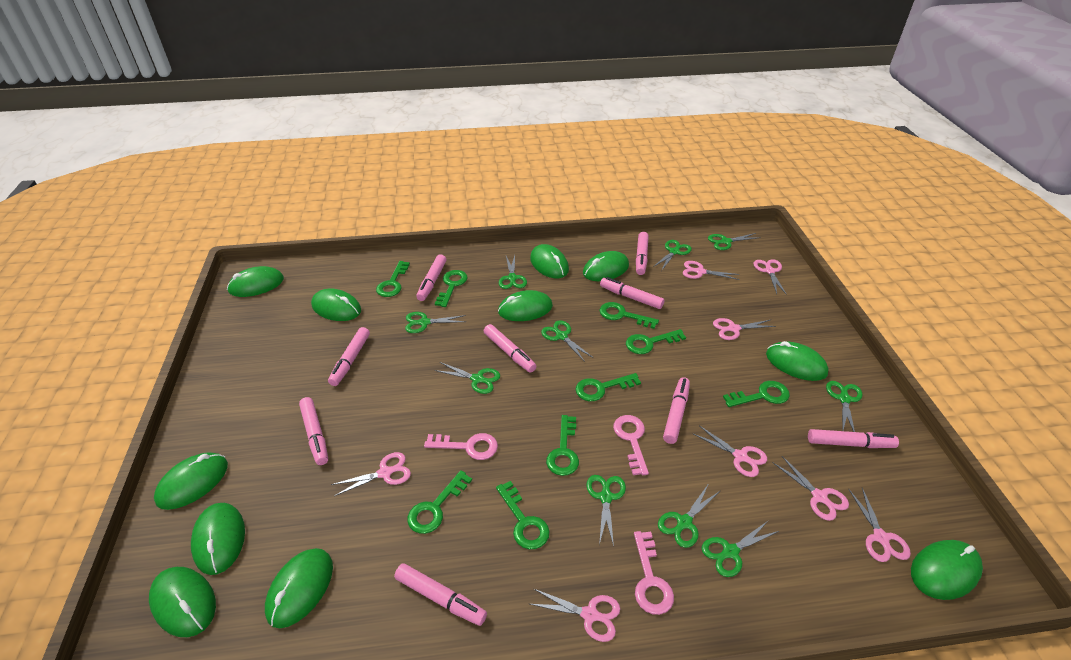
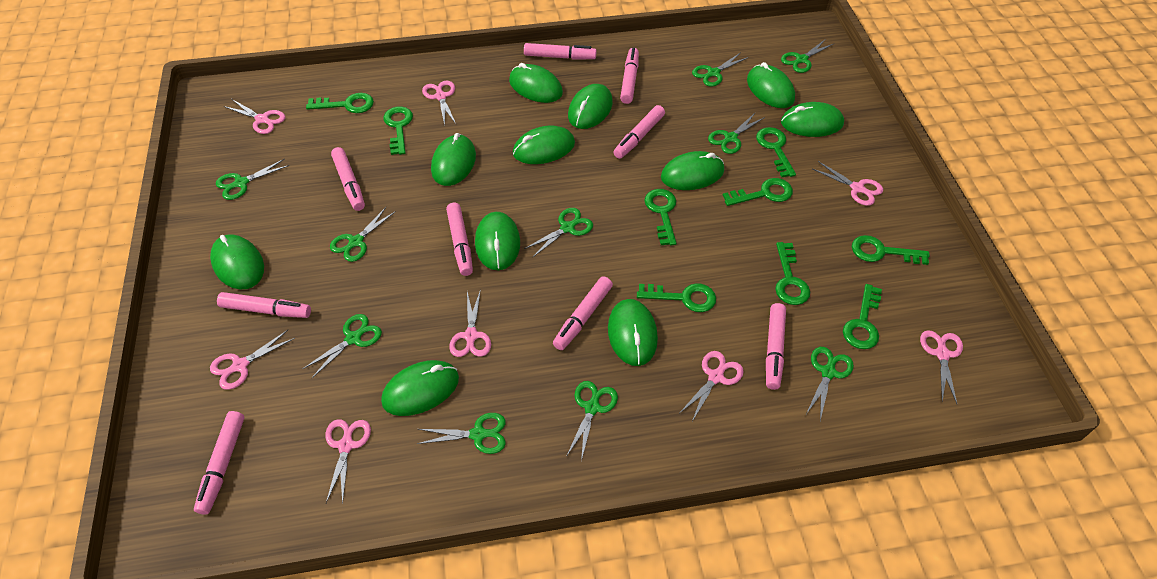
pink key: 3 -> 0

